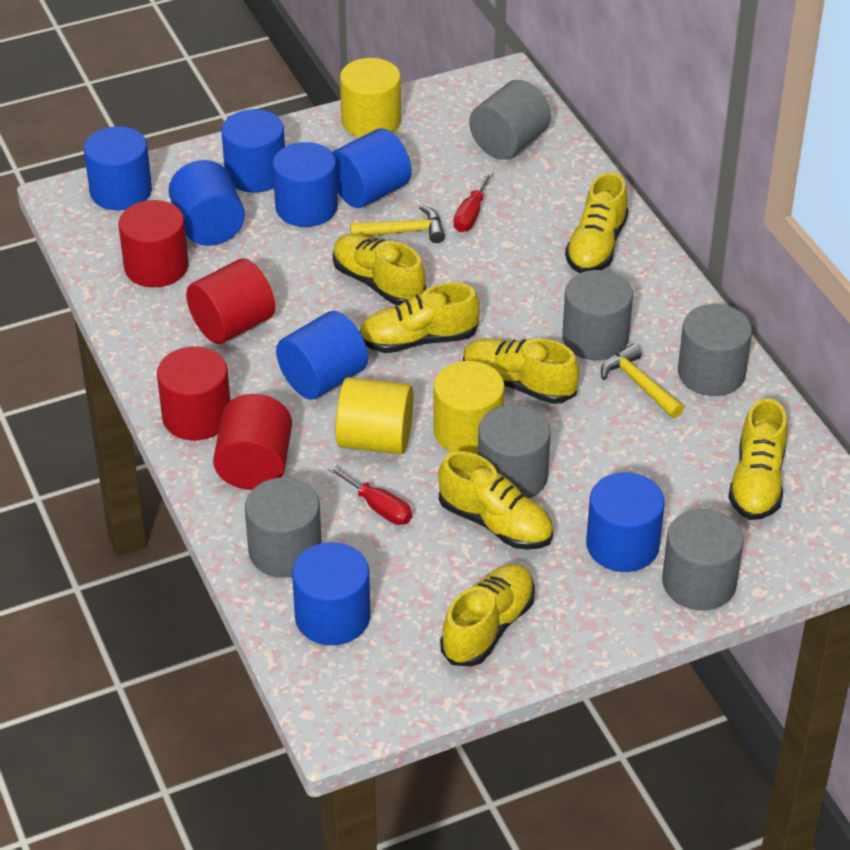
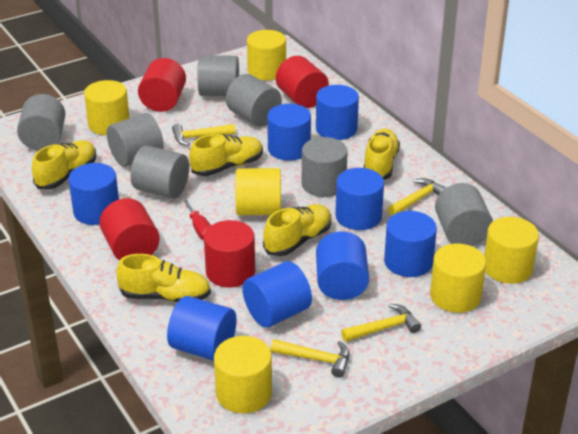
grey cylinder: 6 -> 7
red screwdriver: 2 -> 1
yellow cylinder: 3 -> 6
yellow hammer: 2 -> 4
yellow shoe: 7 -> 5

